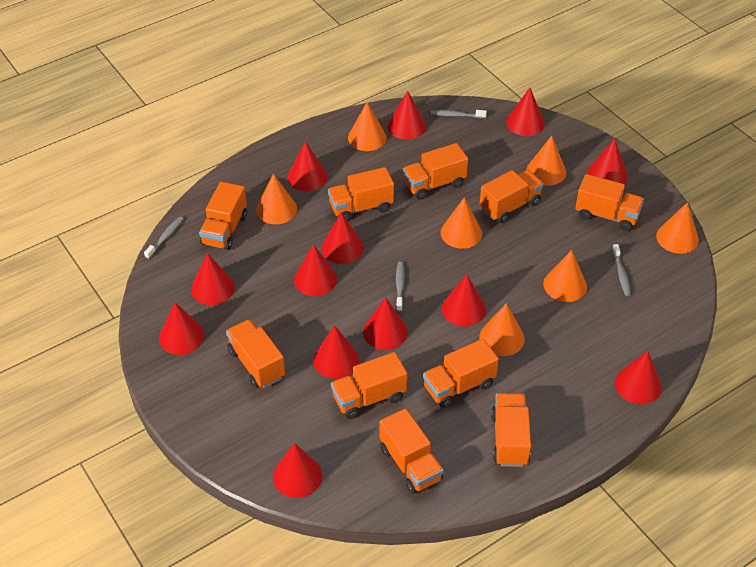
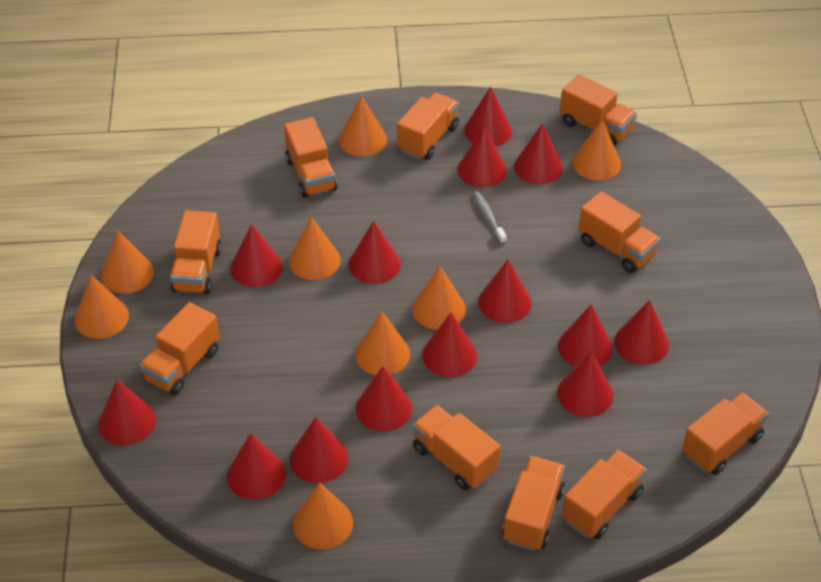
grey toothbrush: 4 -> 1
orange cone: 7 -> 8
red cone: 13 -> 14

